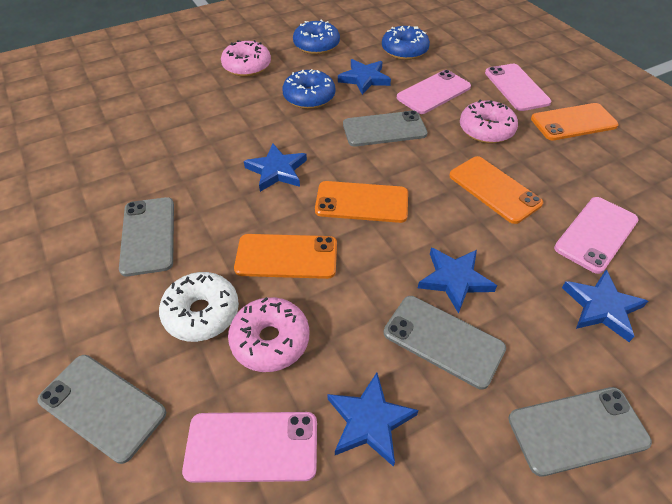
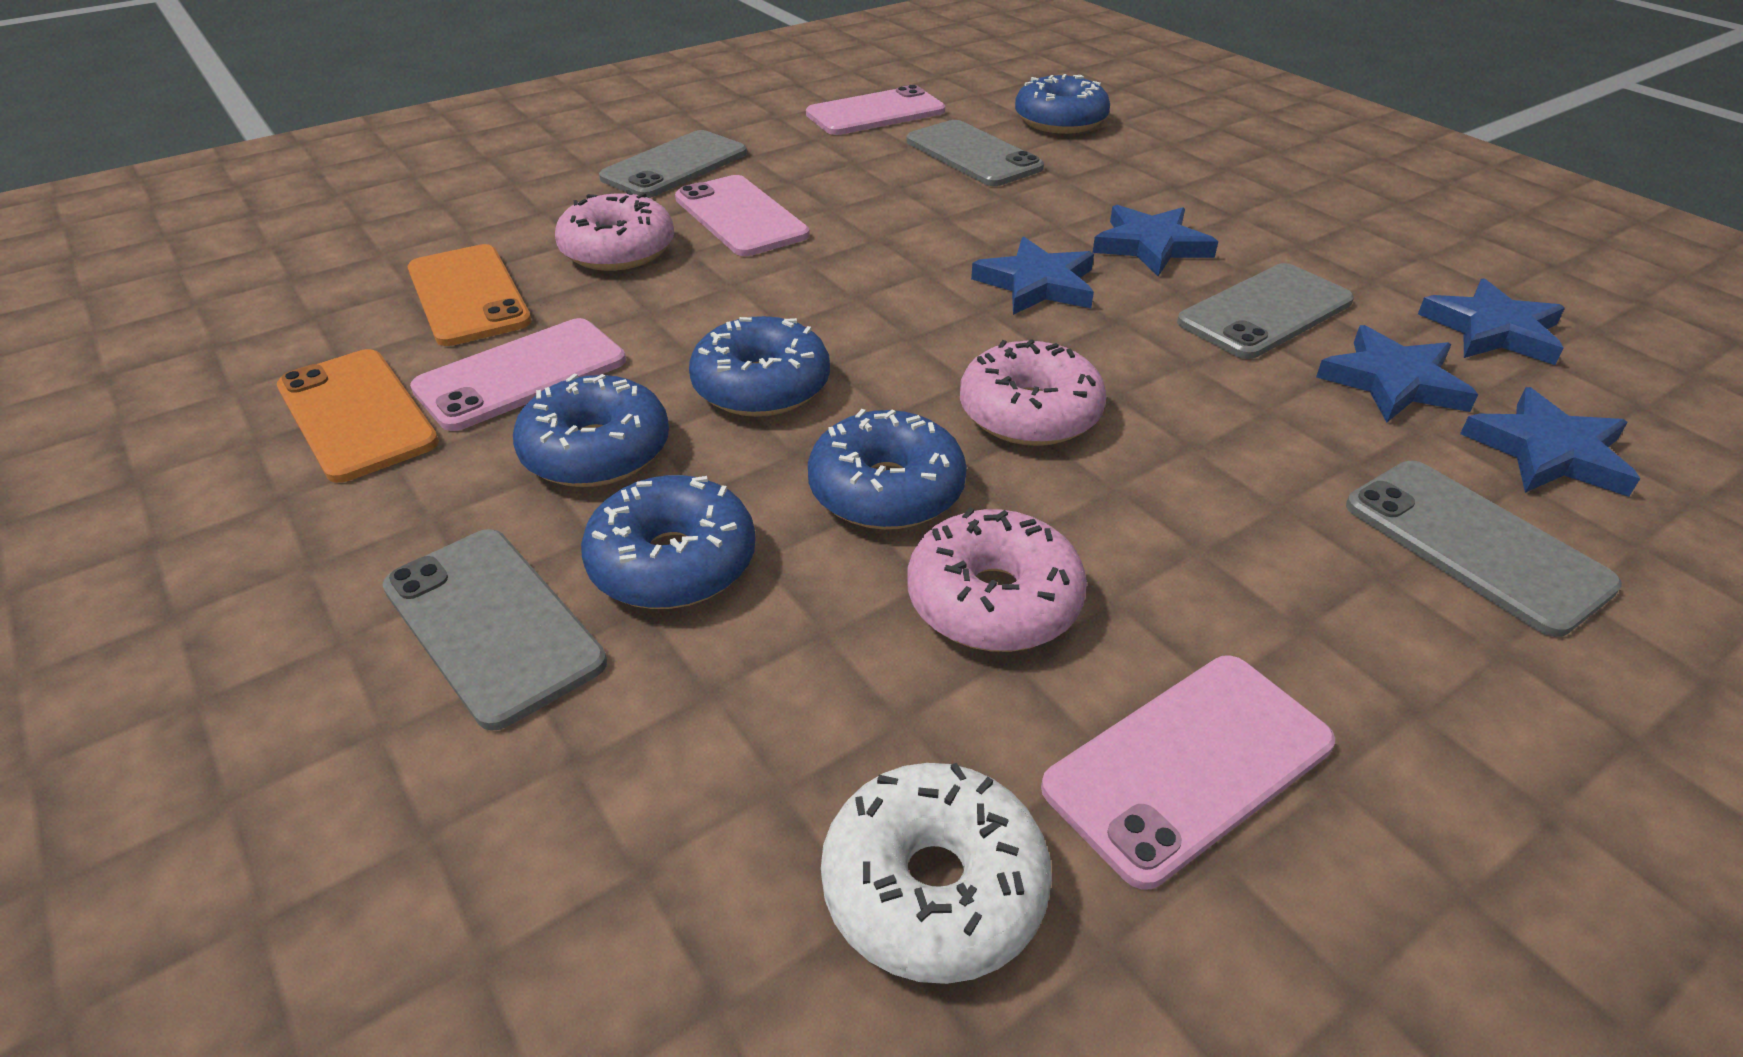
blue donut: 3 -> 5
orange phone: 4 -> 2

